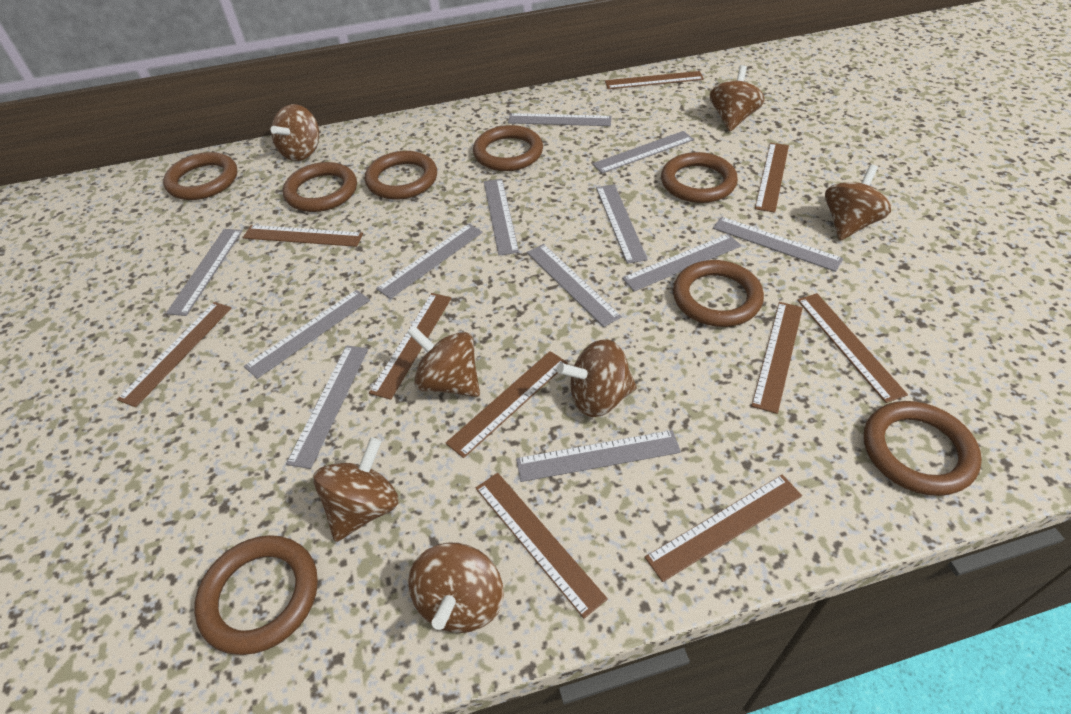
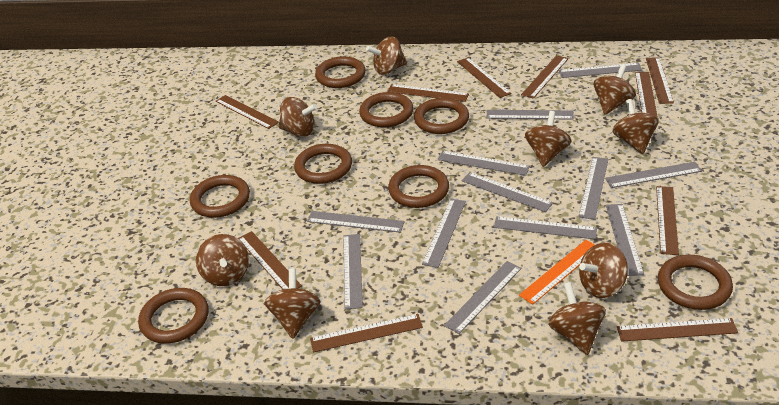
brown spinning top: 7 -> 9
orange ruler: 0 -> 1

